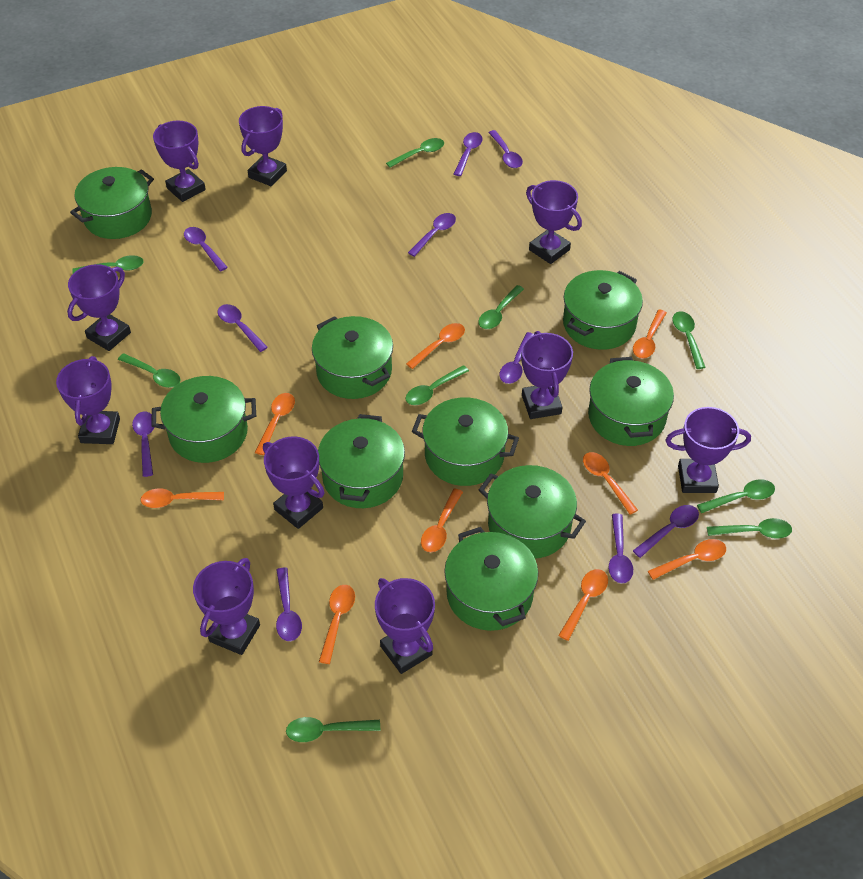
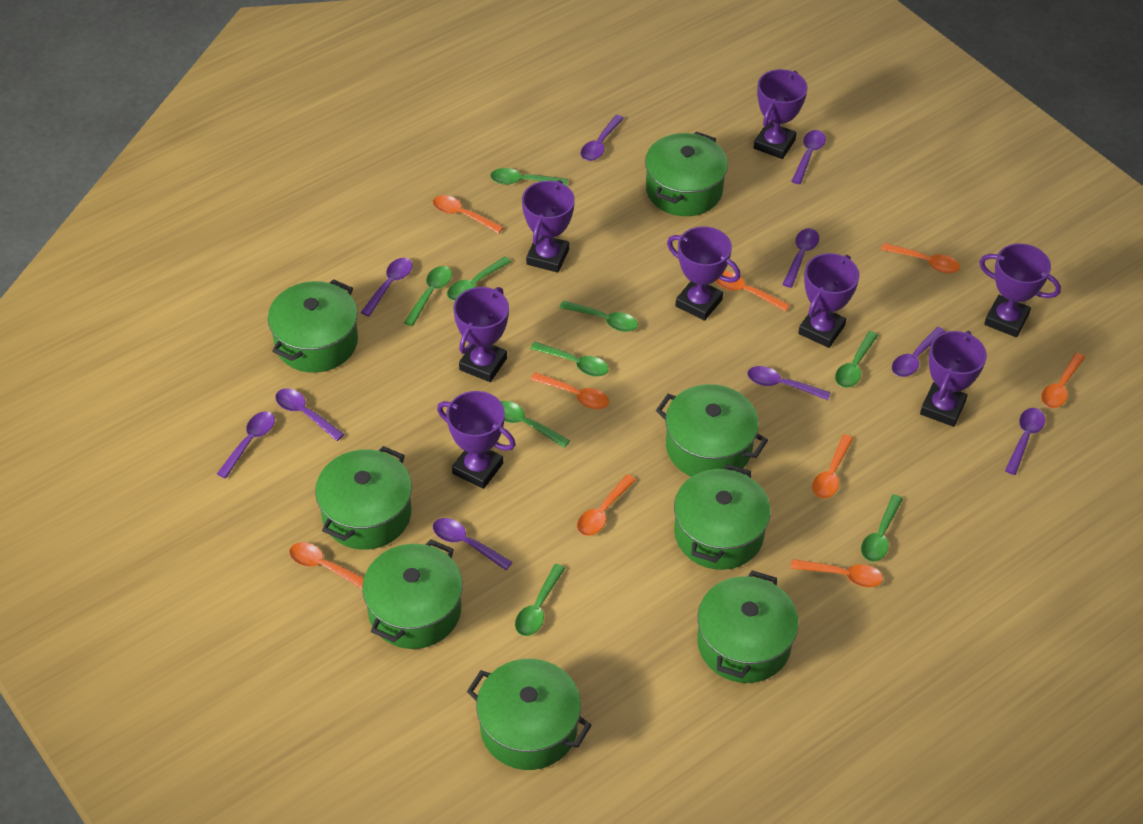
green pot: 9 -> 8
purple trophy: 10 -> 8

